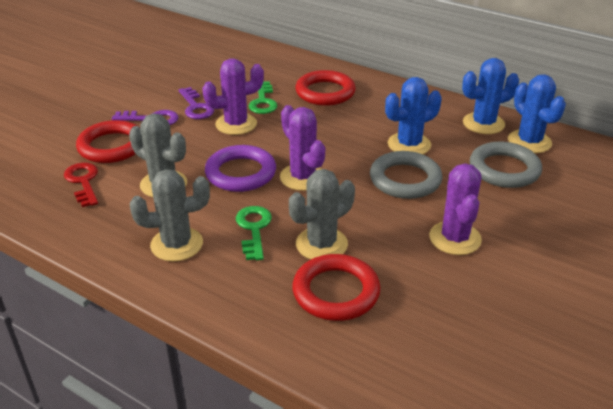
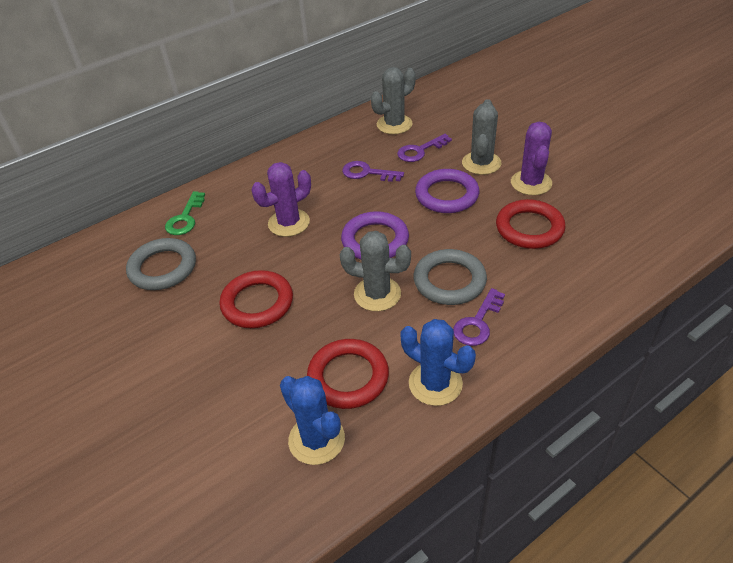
blue cactus: 3 -> 2
green key: 2 -> 1
purple cactus: 3 -> 2
purple key: 2 -> 3
purple ring: 1 -> 2
red key: 1 -> 0

